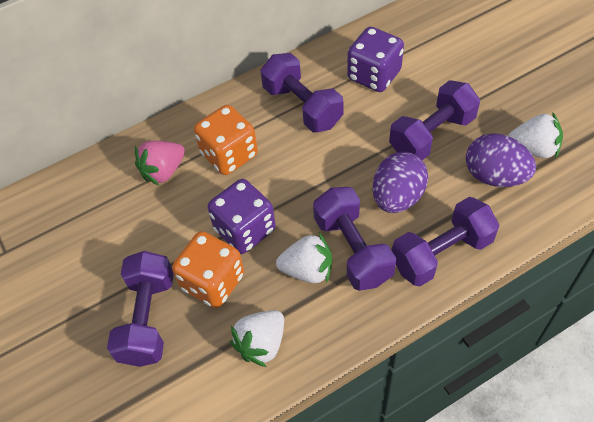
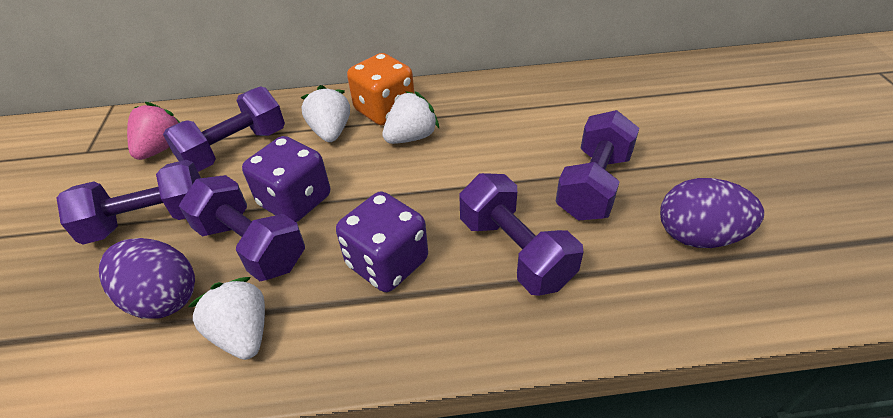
orange dice: 2 -> 1

